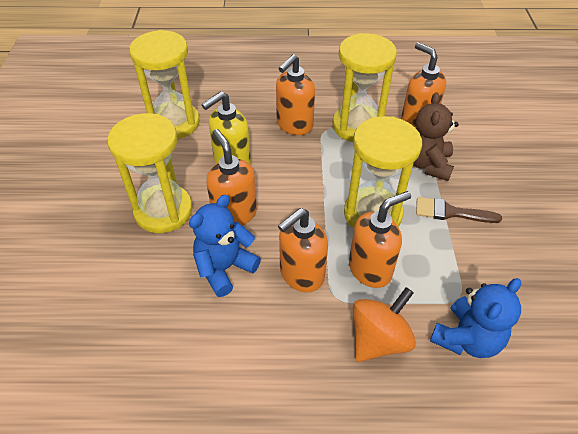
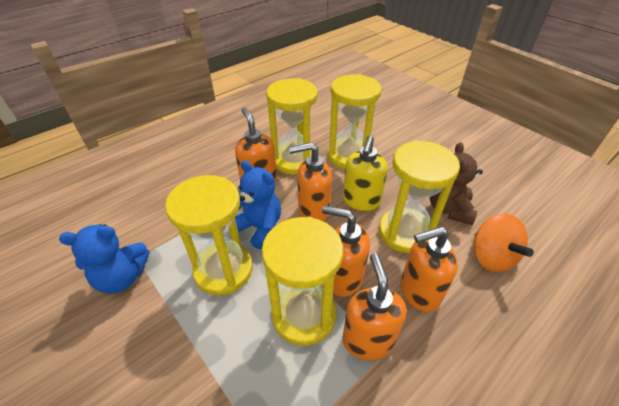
brown brush: 1 -> 0
yellow hourglass: 4 -> 5

